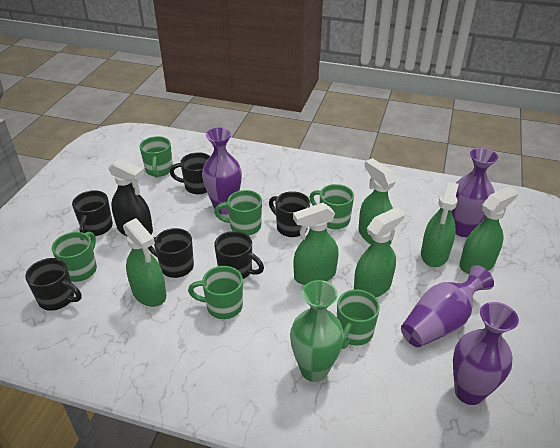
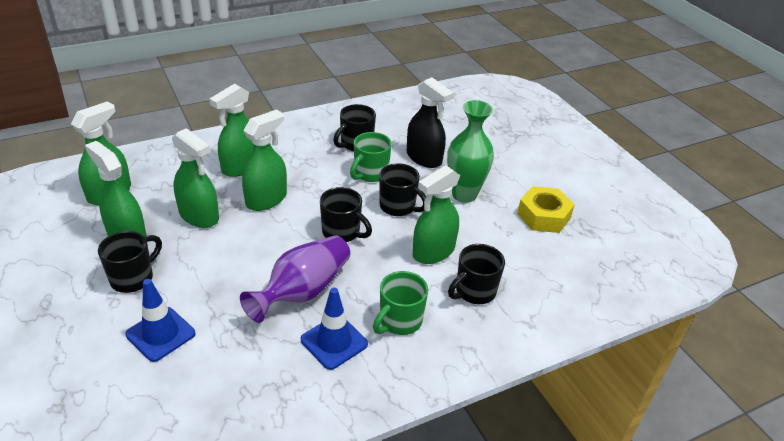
black mug: 6 -> 5
blue traffic cone: 0 -> 2
green mug: 6 -> 2
purple vase: 4 -> 1
yellow nut: 0 -> 1

